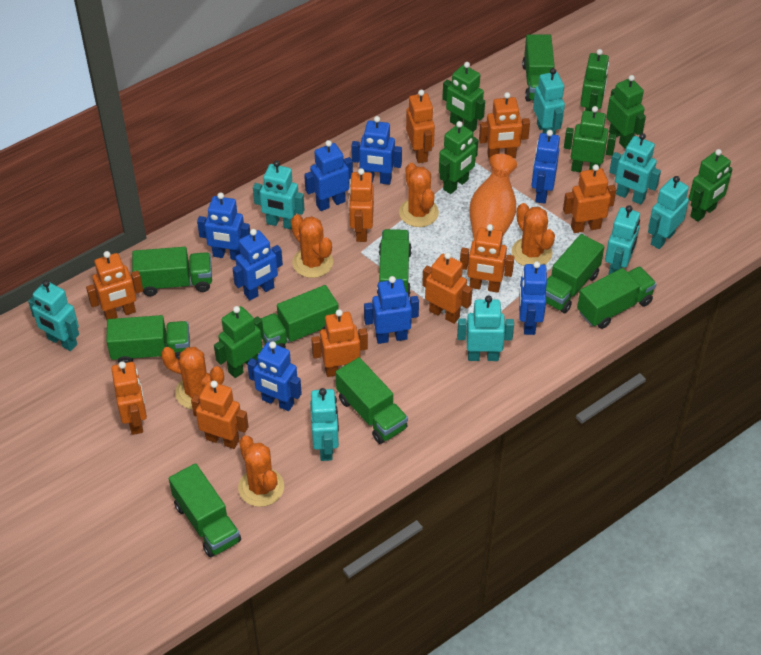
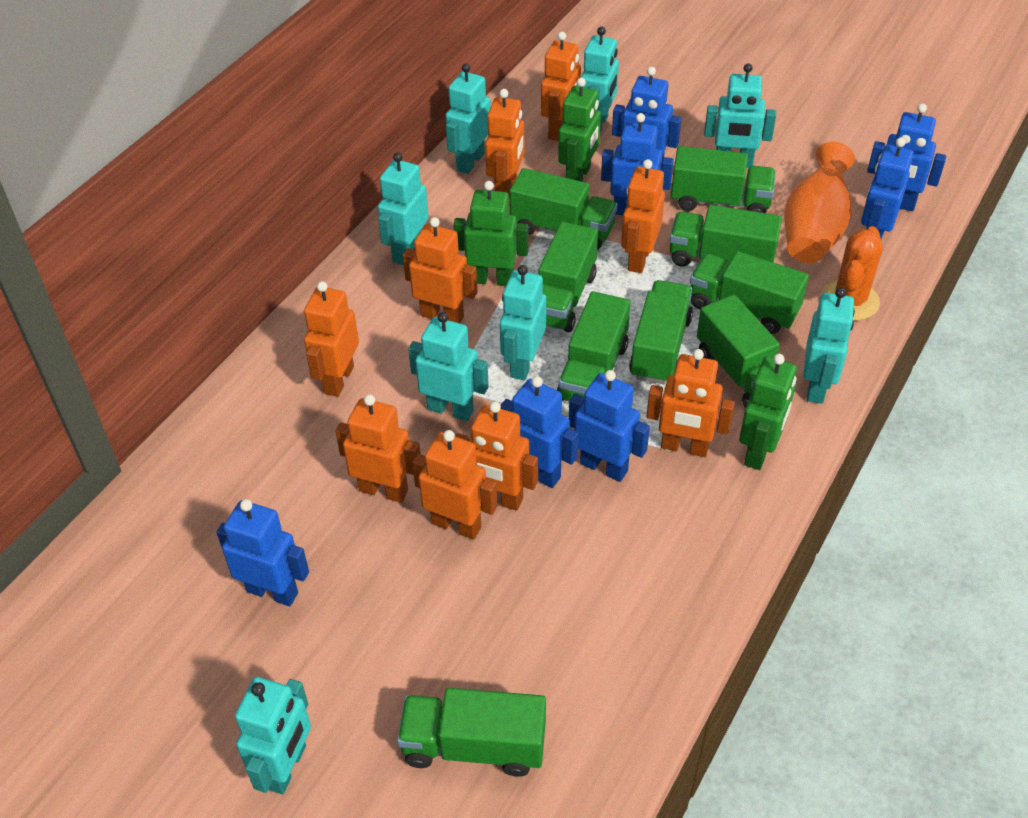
blue robot: 8 -> 7
green robot: 7 -> 3
orange cactus: 5 -> 1
orange robot: 10 -> 9

